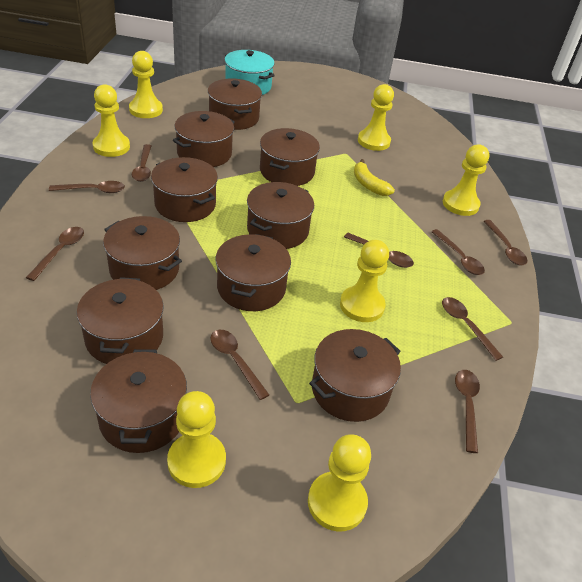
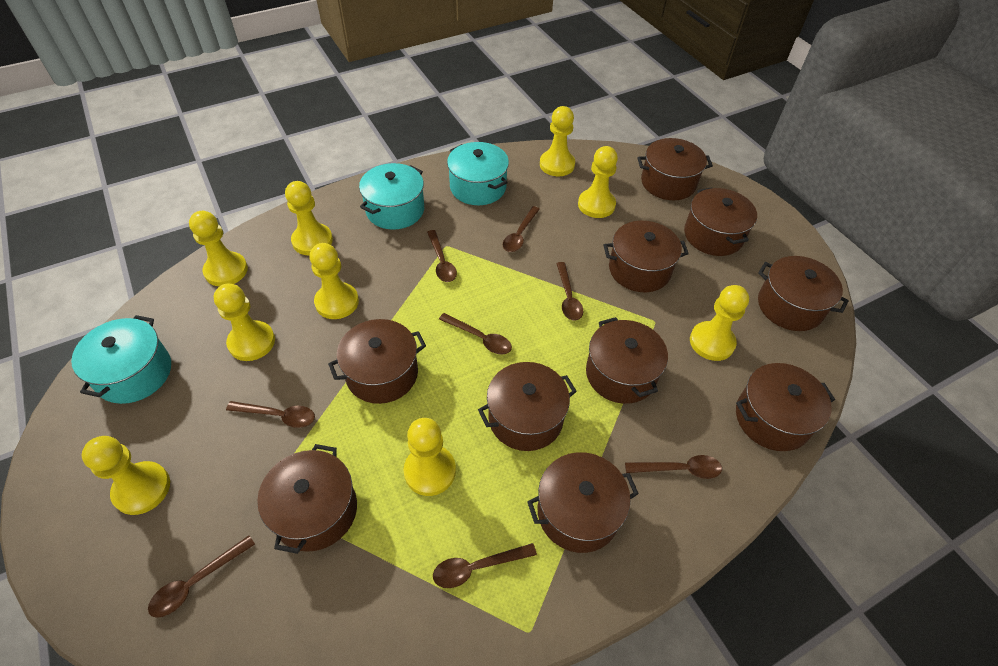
brown spoon: 9 -> 8
turquoise pot: 1 -> 3
yellow banana: 1 -> 0
yellow pawn: 7 -> 9

